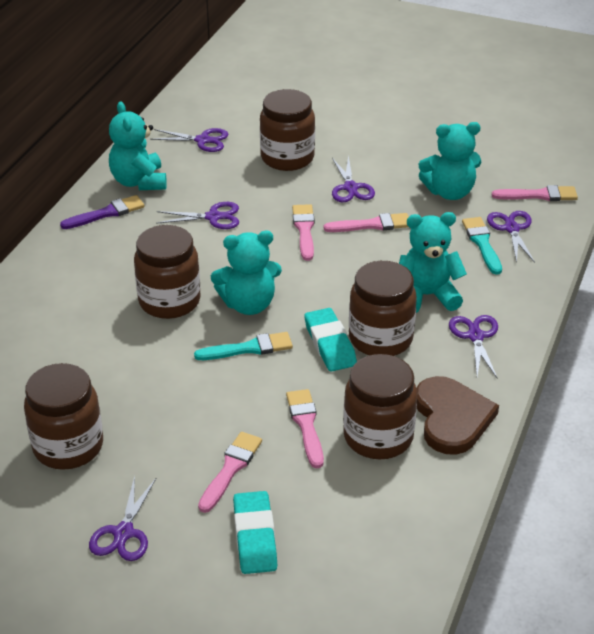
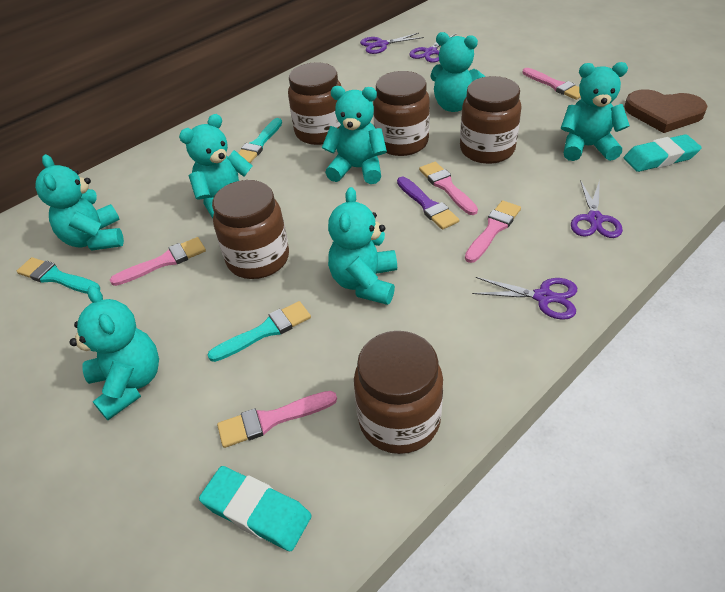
purple scissors: 6 -> 4
turquoise brush: 2 -> 3
turquoise teddy bear: 4 -> 7

